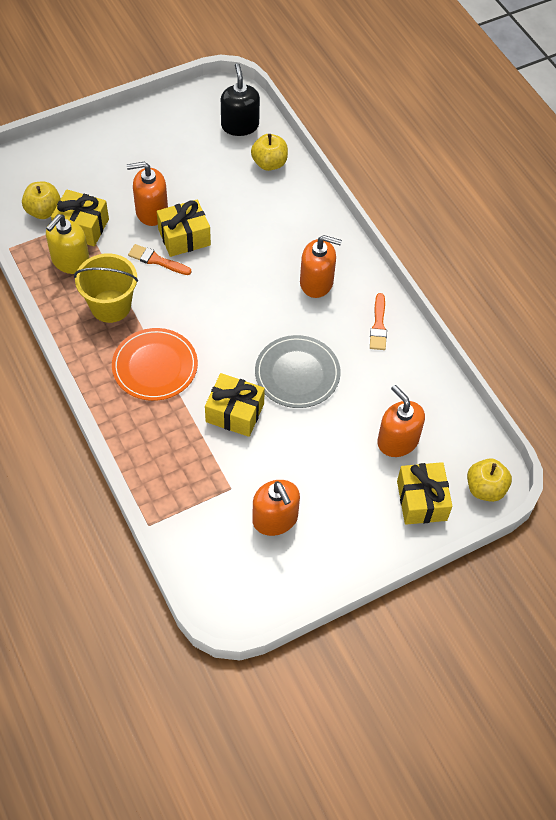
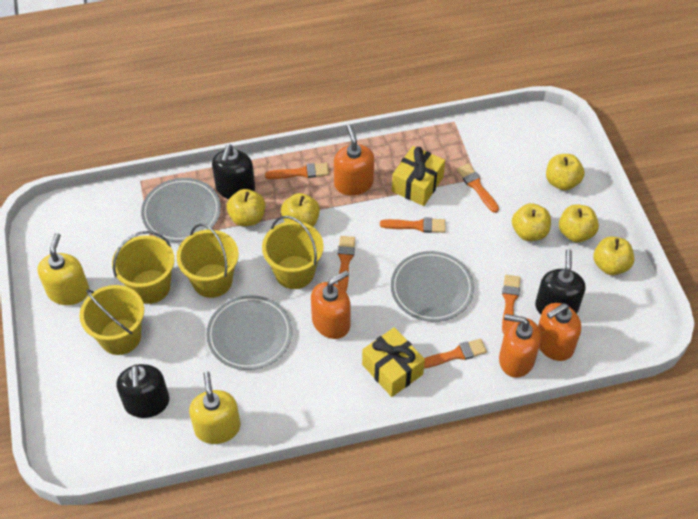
black soap dispenser: 1 -> 3
grey plate: 1 -> 3
orange brush: 2 -> 6
orange plate: 1 -> 0
yellow apple: 3 -> 6
yellow bucket: 1 -> 4
yellow gift: 4 -> 2
yellow soap dispenser: 1 -> 2

